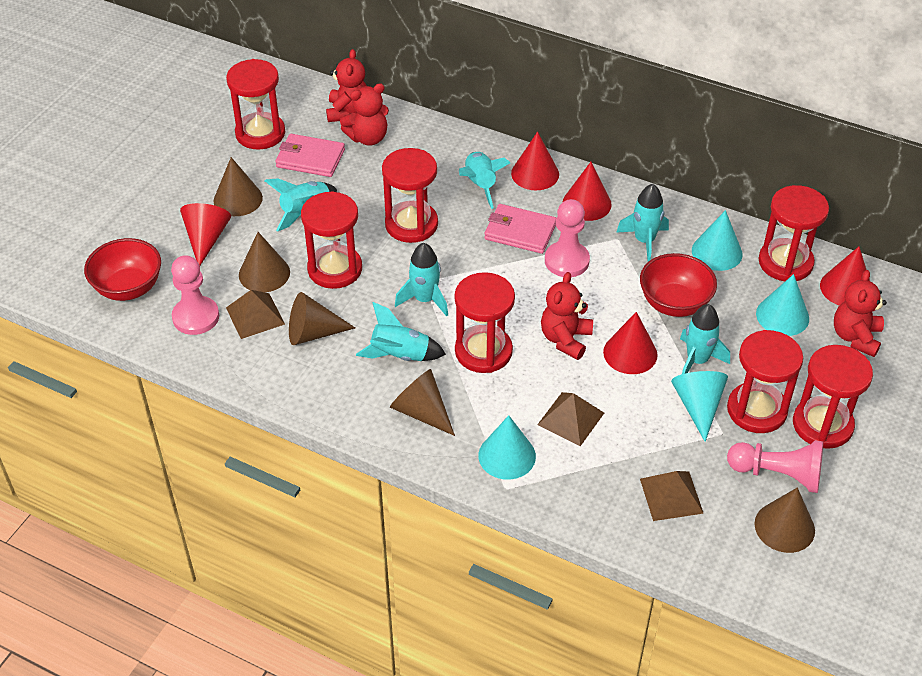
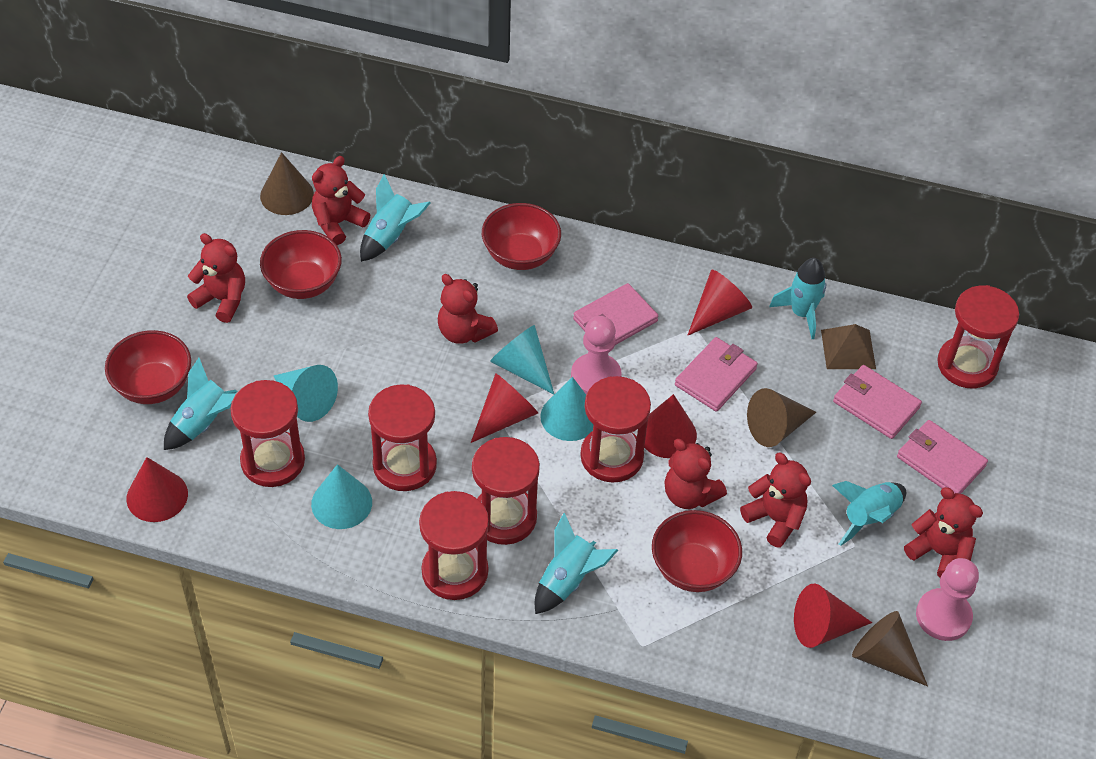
brown cone: 5 -> 3
brown pyramid: 3 -> 1
pink pawn: 3 -> 2
pink wallet: 2 -> 4
red bowl: 2 -> 4
red hourglass: 7 -> 6
red teddy bear: 4 -> 6
turquoise rocket: 6 -> 5

